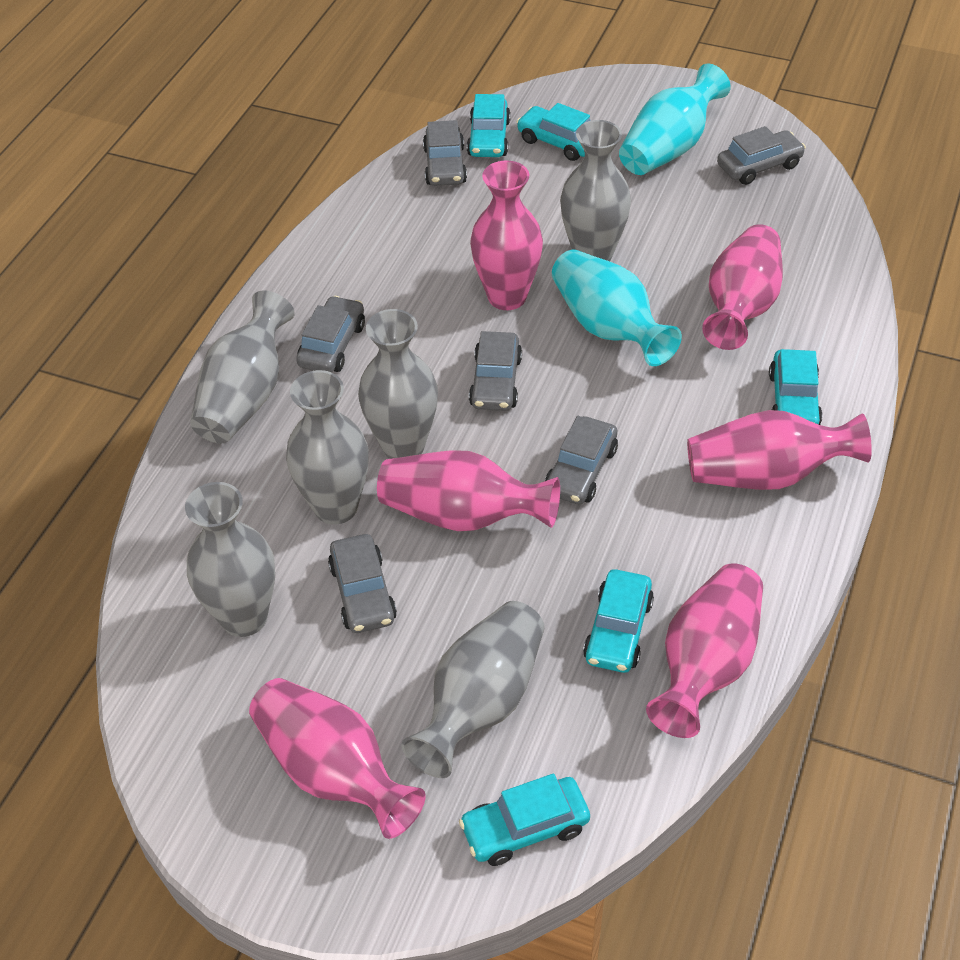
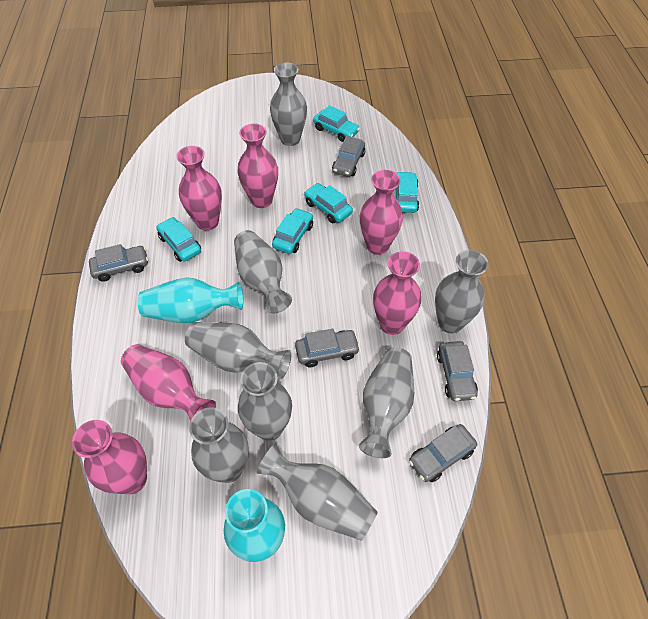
grey car: 6 -> 5
grey vase: 6 -> 8

